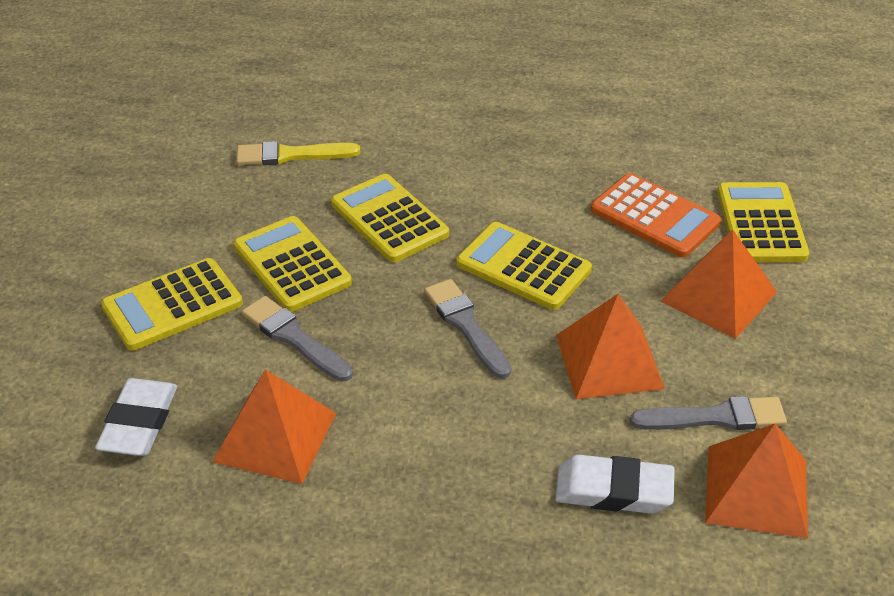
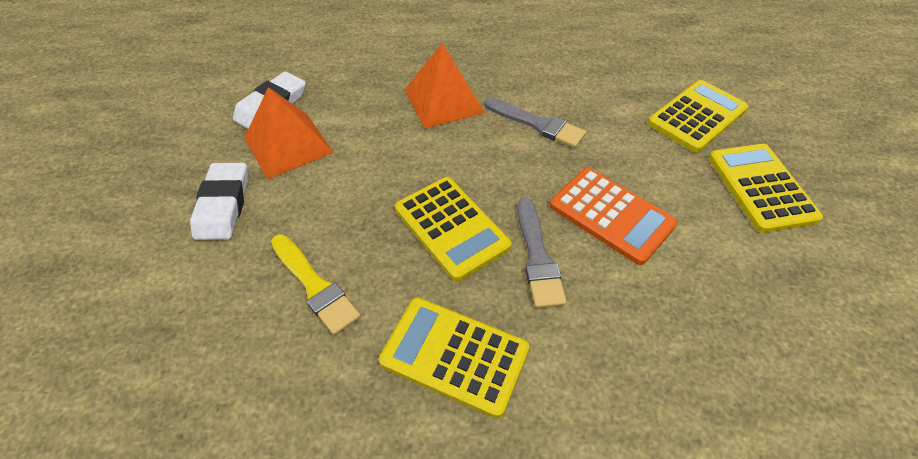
grey brush: 3 -> 2
orange pyramid: 4 -> 2
yellow calculator: 5 -> 4

